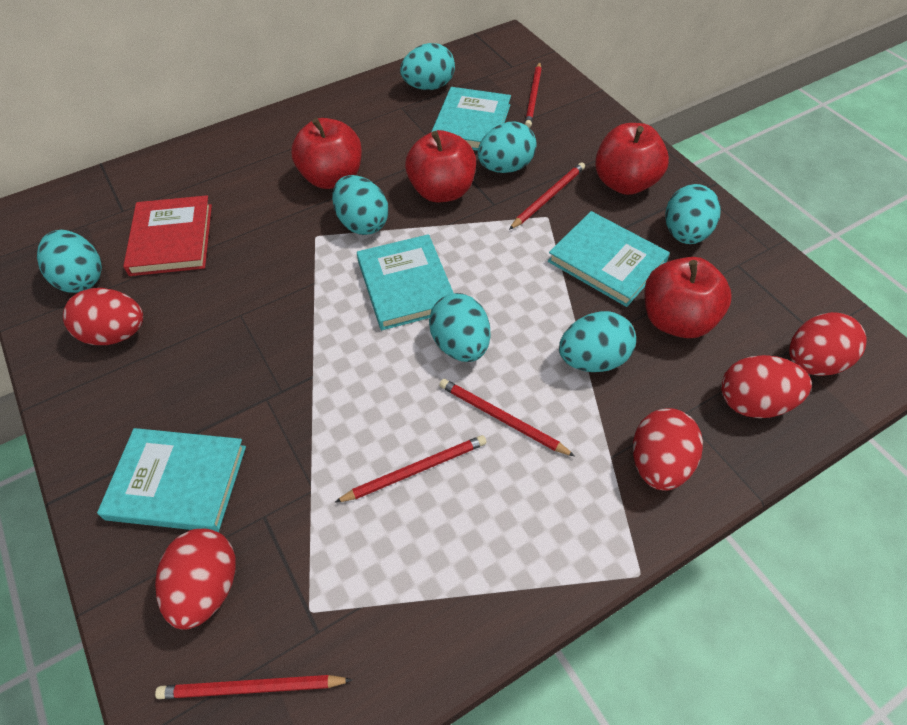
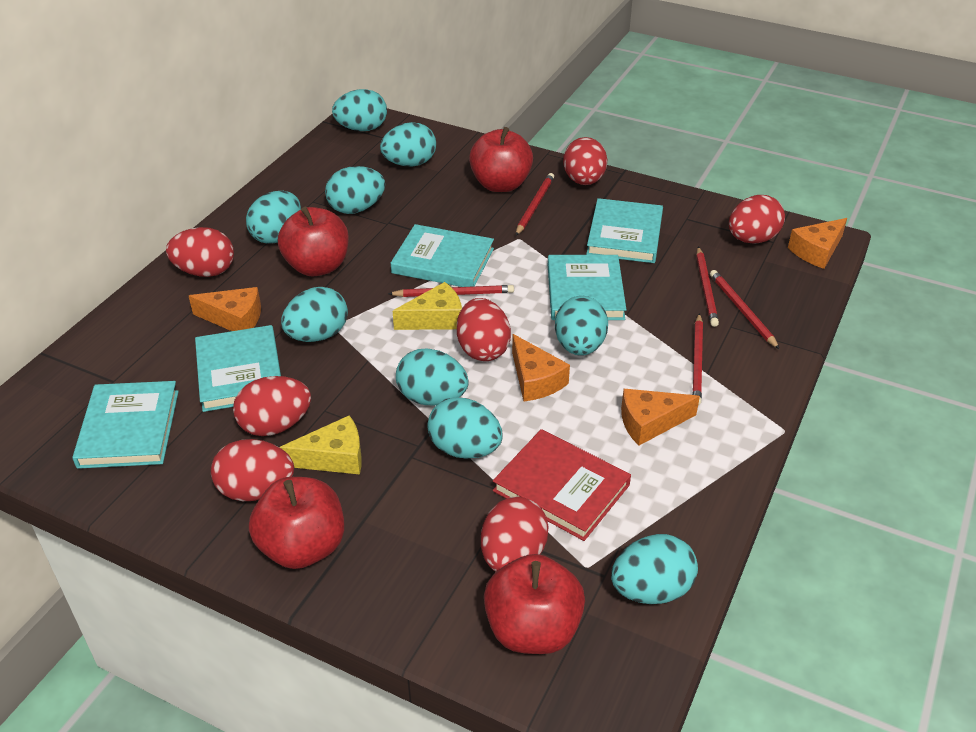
orange cheese: 0 -> 4
red egg: 5 -> 7
turquoise book: 4 -> 5
turquoise egg: 7 -> 9
yellow cheese: 0 -> 2

